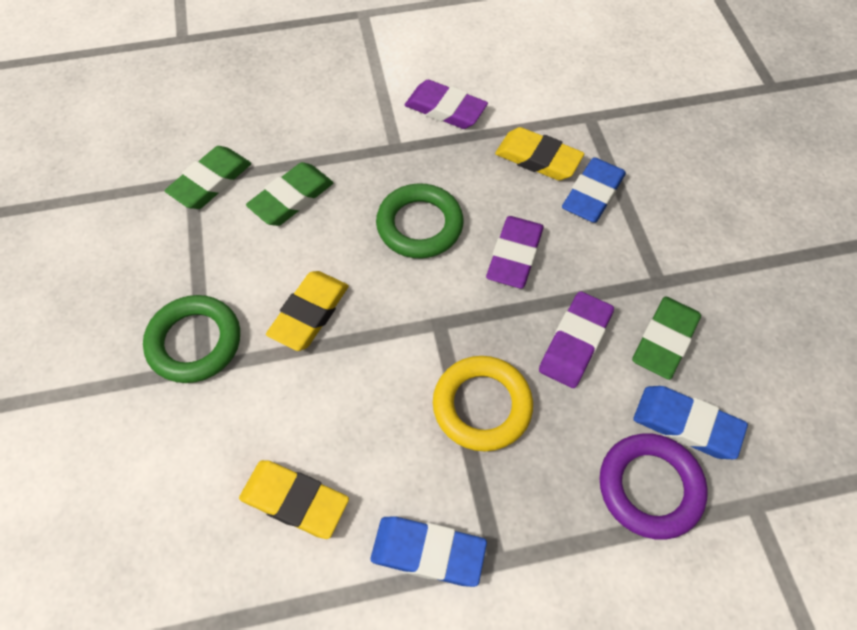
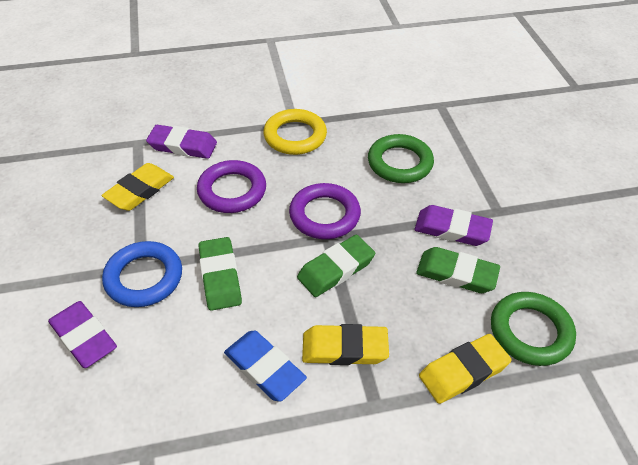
blue eraser: 3 -> 1
blue ring: 0 -> 1
purple ring: 1 -> 2

